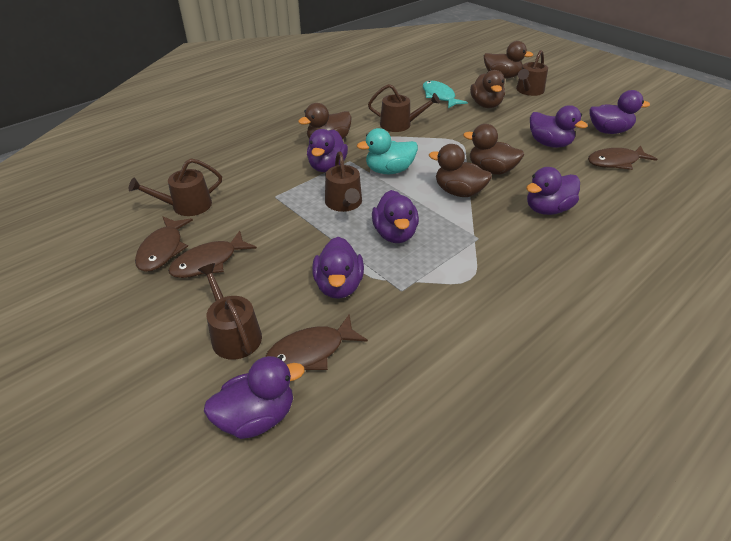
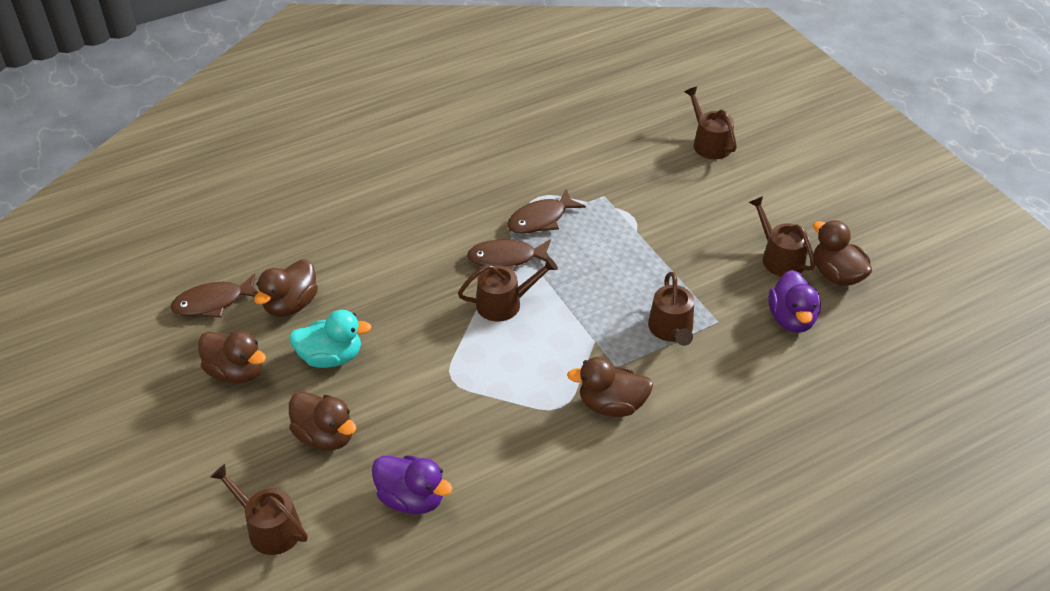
brown fish: 4 -> 3
purple duck: 7 -> 2
turquoise fish: 1 -> 0

